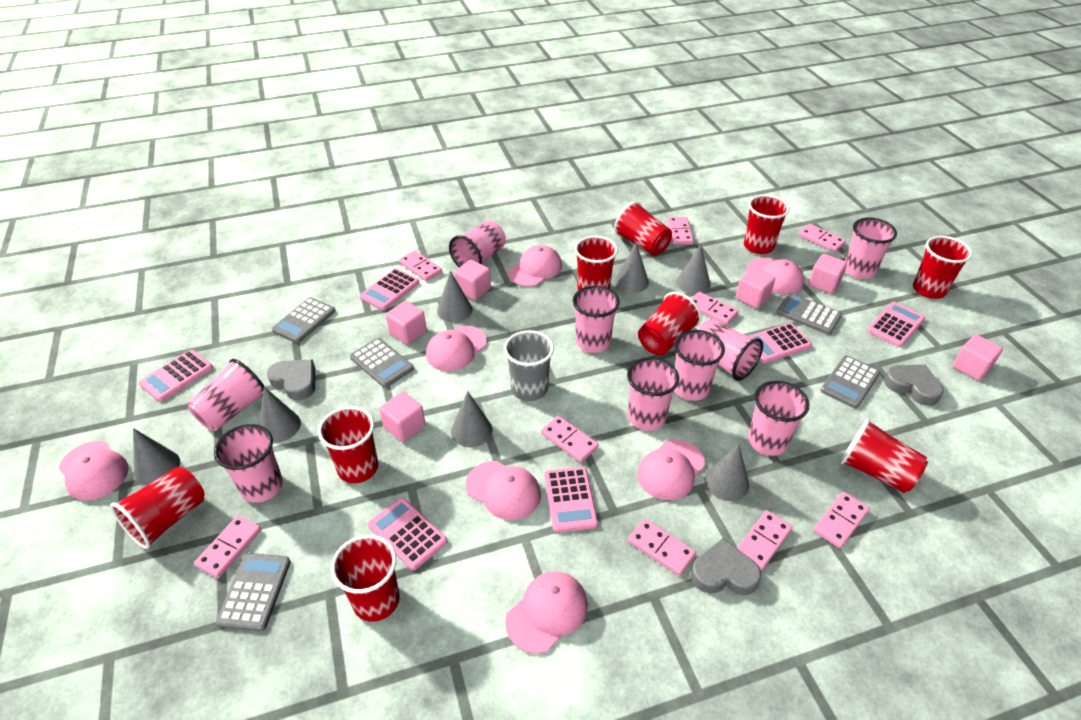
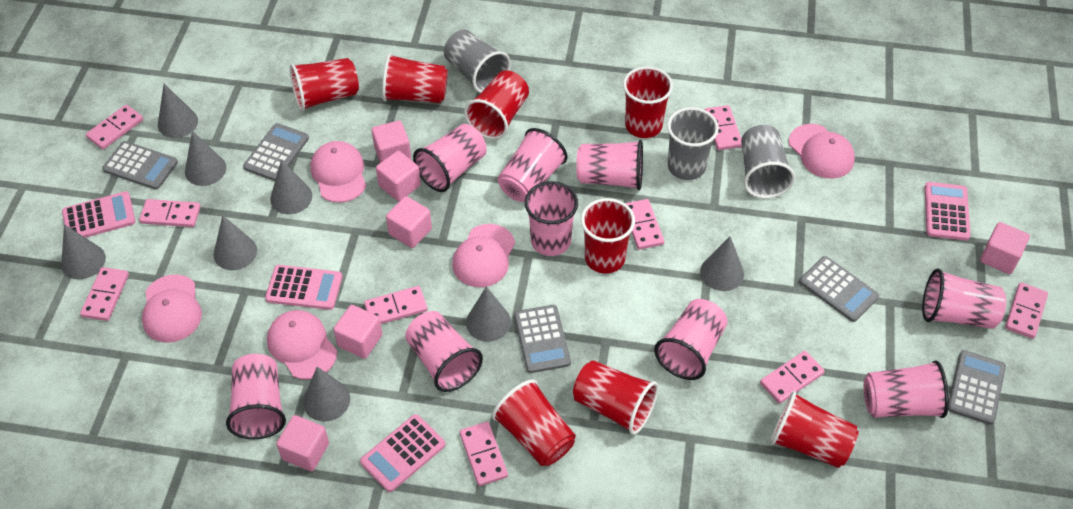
grey cone: 7 -> 8
grey cup: 1 -> 3
grey heart: 3 -> 0
pink calculator: 6 -> 4
pink cap: 7 -> 5
red cup: 9 -> 8

